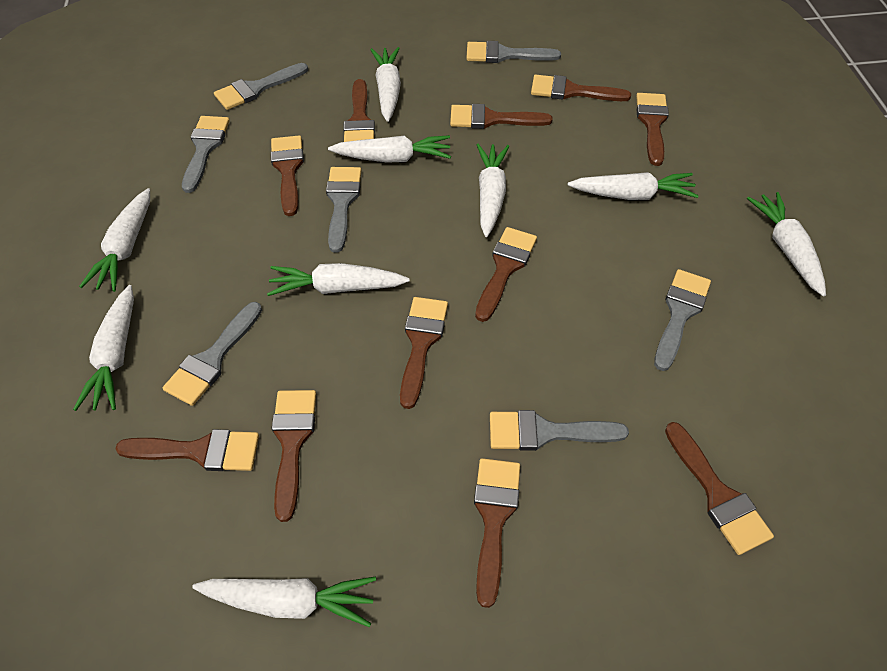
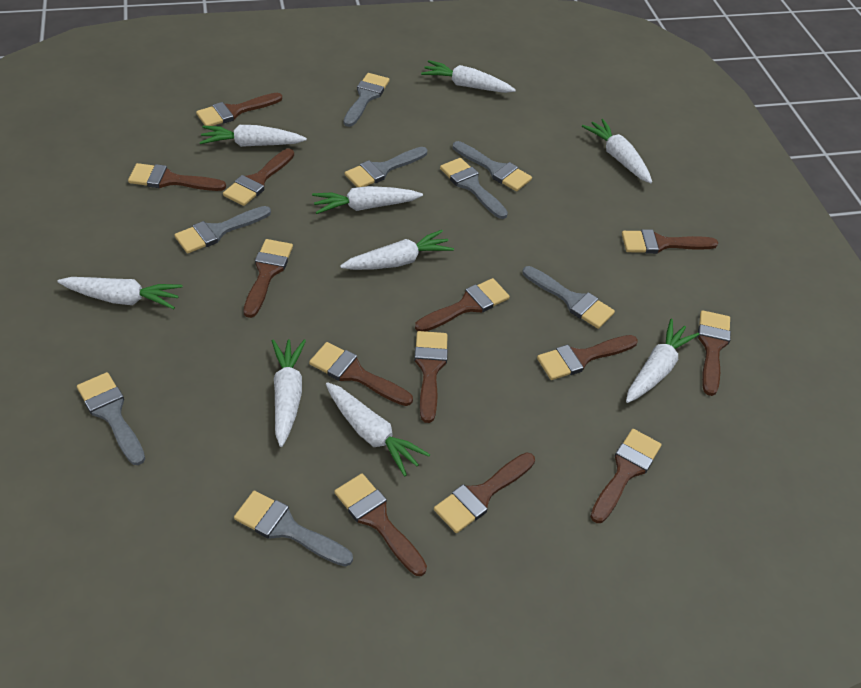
brown brush: 11 -> 13
grey brush: 7 -> 8

